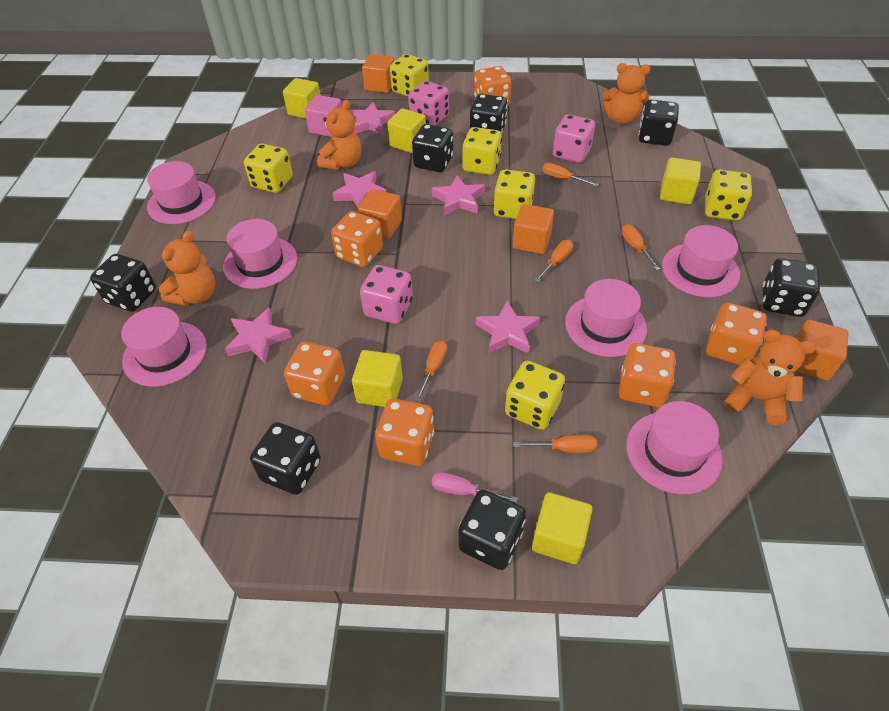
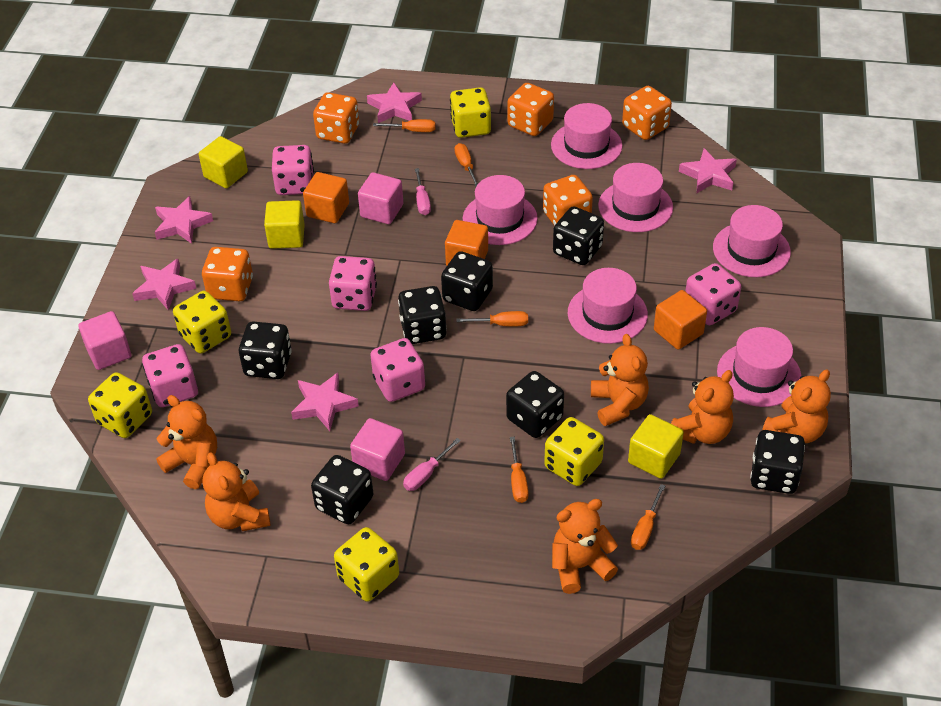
orange cube: 4 -> 3
orange dice: 6 -> 5
orange teddy bear: 4 -> 6
pink cube: 1 -> 3
pink dice: 3 -> 5
pink screwdriver: 1 -> 2
yellow cube: 5 -> 3
yellow dice: 6 -> 5

